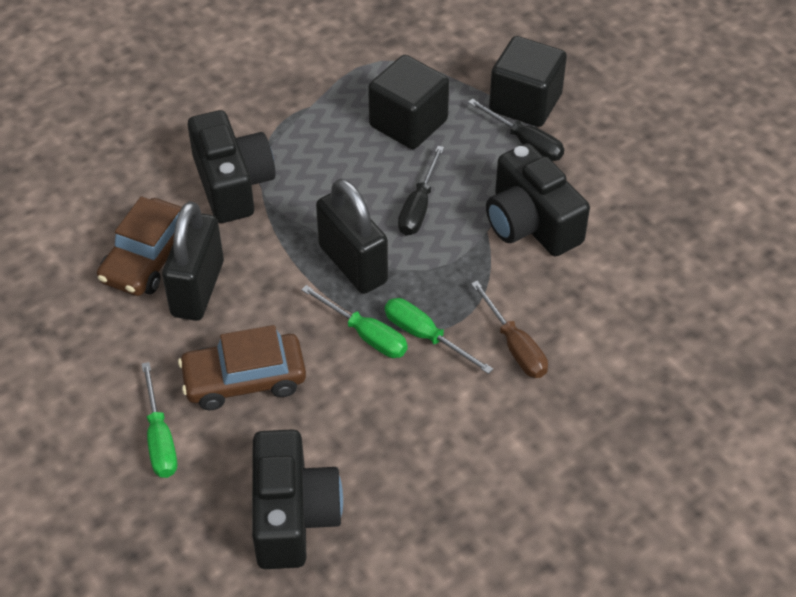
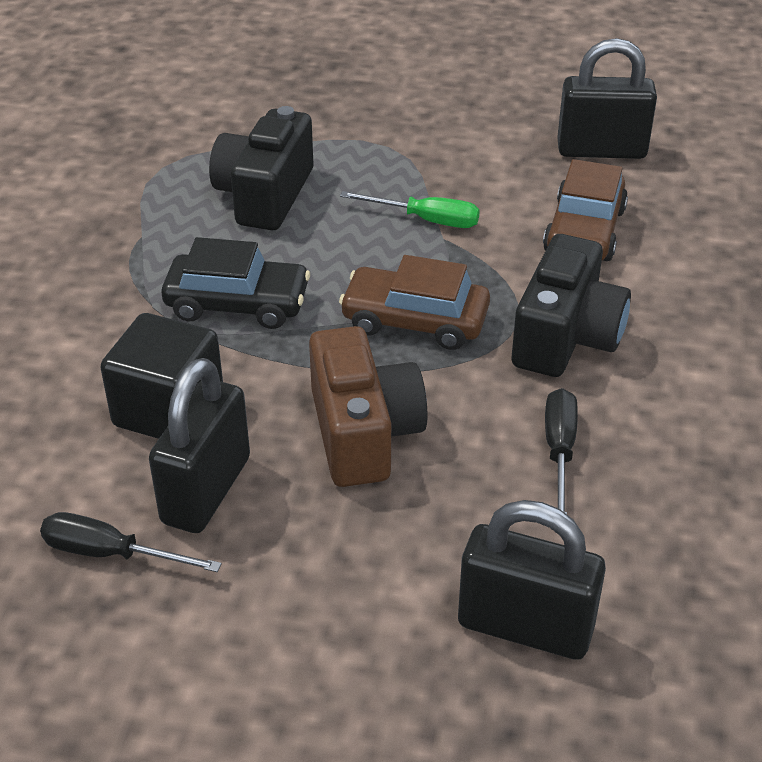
black camera: 3 -> 2
black car: 0 -> 1
black cube: 2 -> 1
black padlock: 2 -> 3
brown camera: 0 -> 1
brown screwdriver: 1 -> 0
green screwdriver: 3 -> 1

